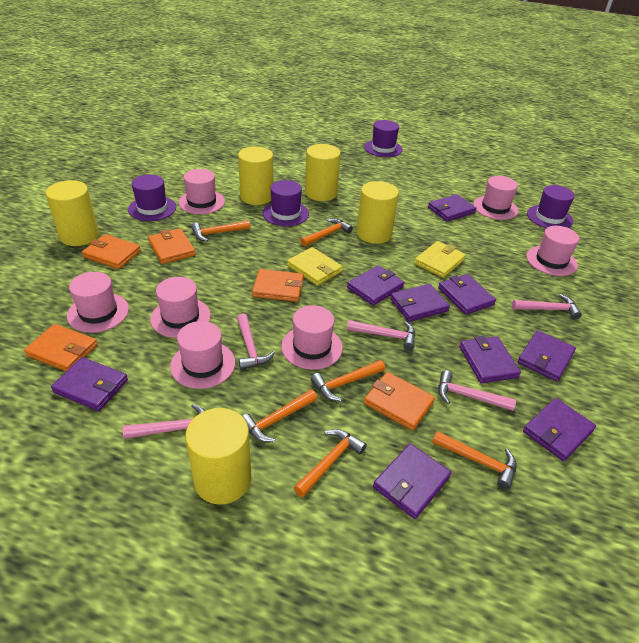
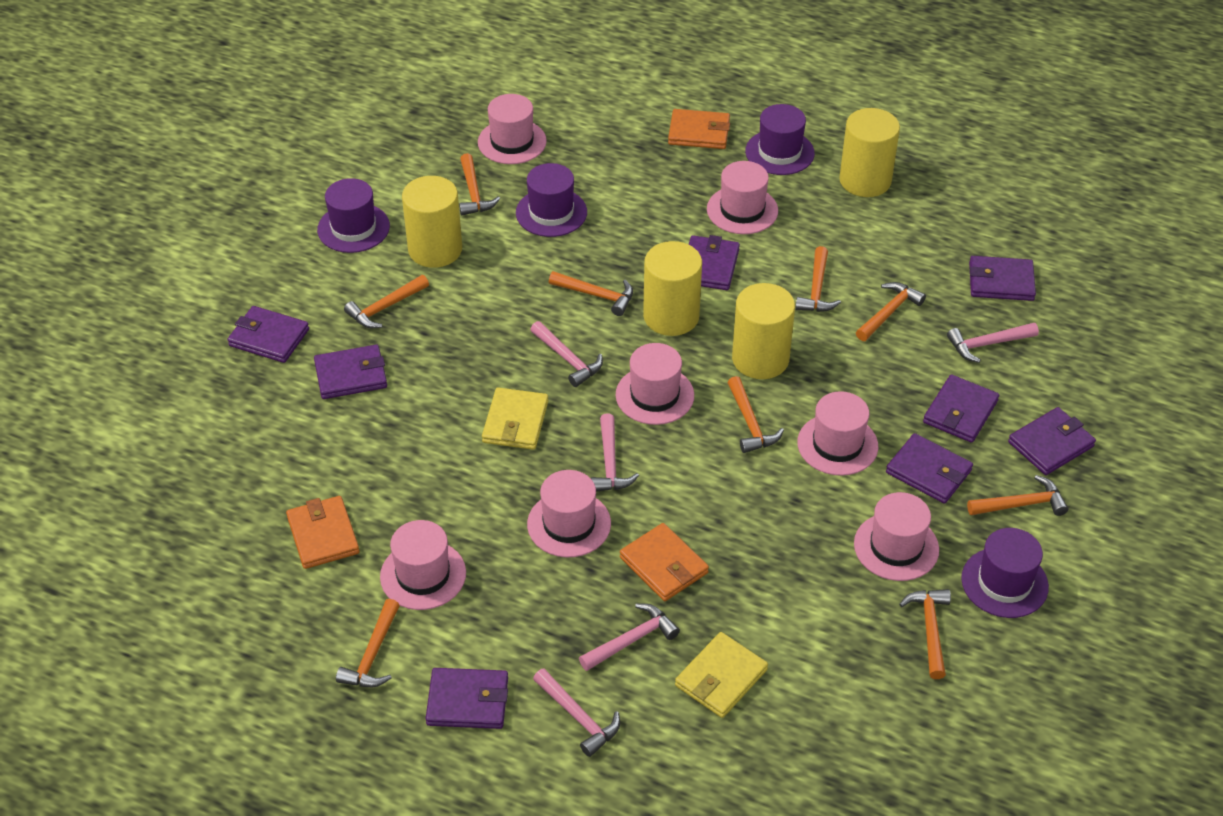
orange hammer: 6 -> 9
orange wallet: 5 -> 3
purple wallet: 9 -> 8
yellow cylinder: 5 -> 4

